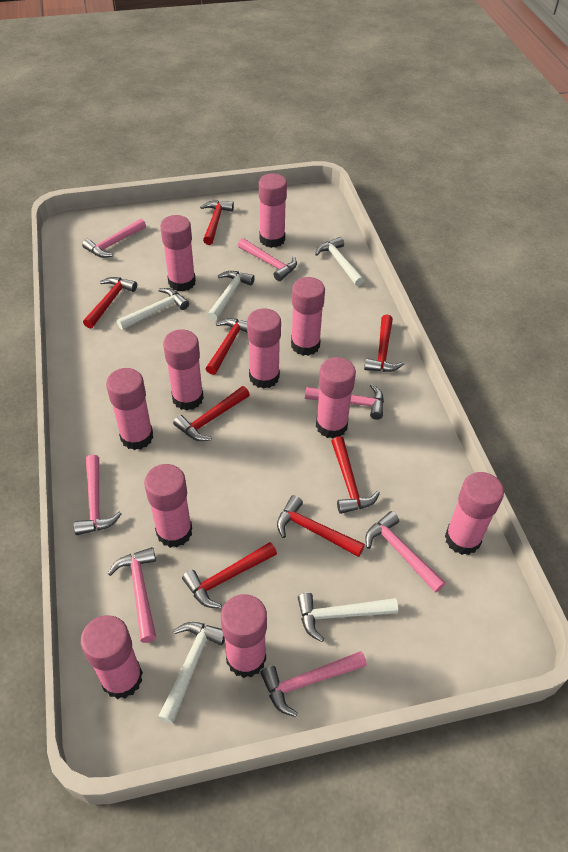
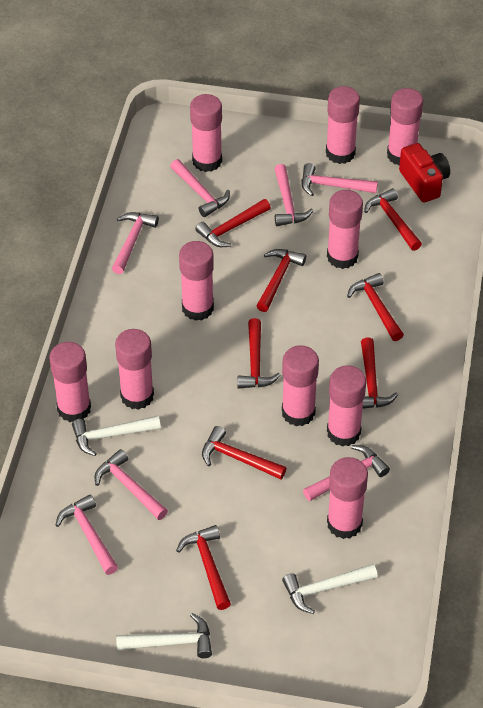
pink glue stick: 11 -> 10
red camera: 0 -> 1
white hammer: 5 -> 3

